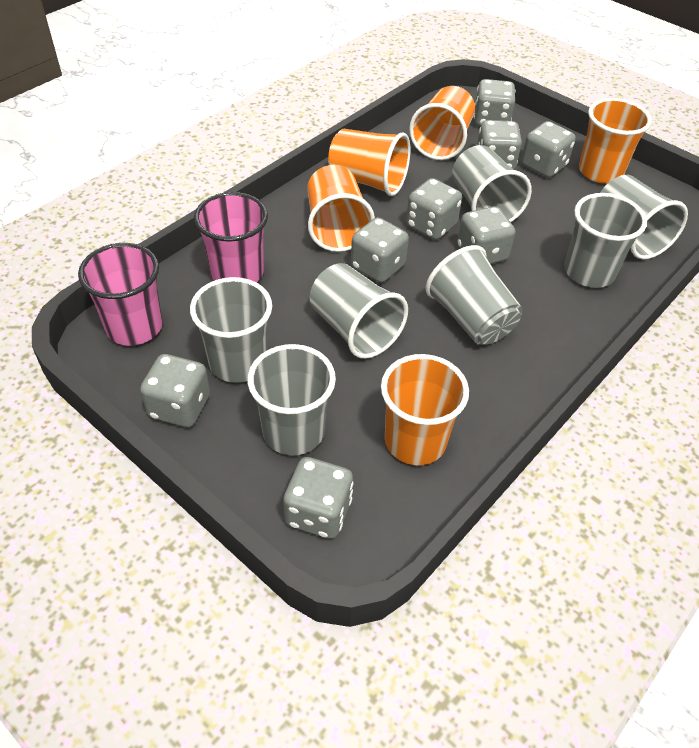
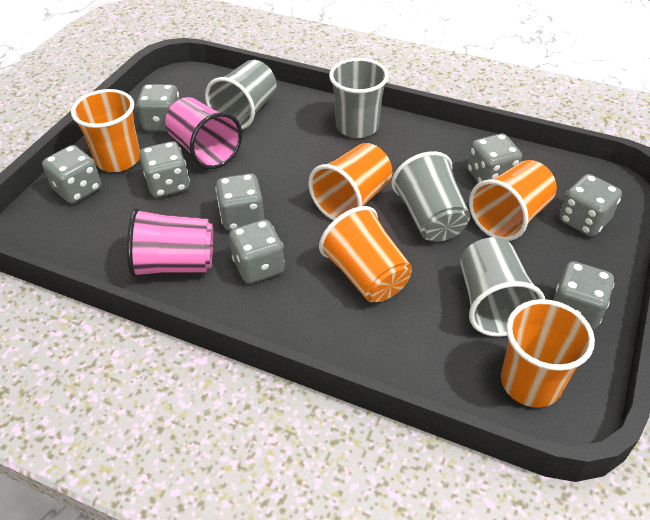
grey cup: 7 -> 4

